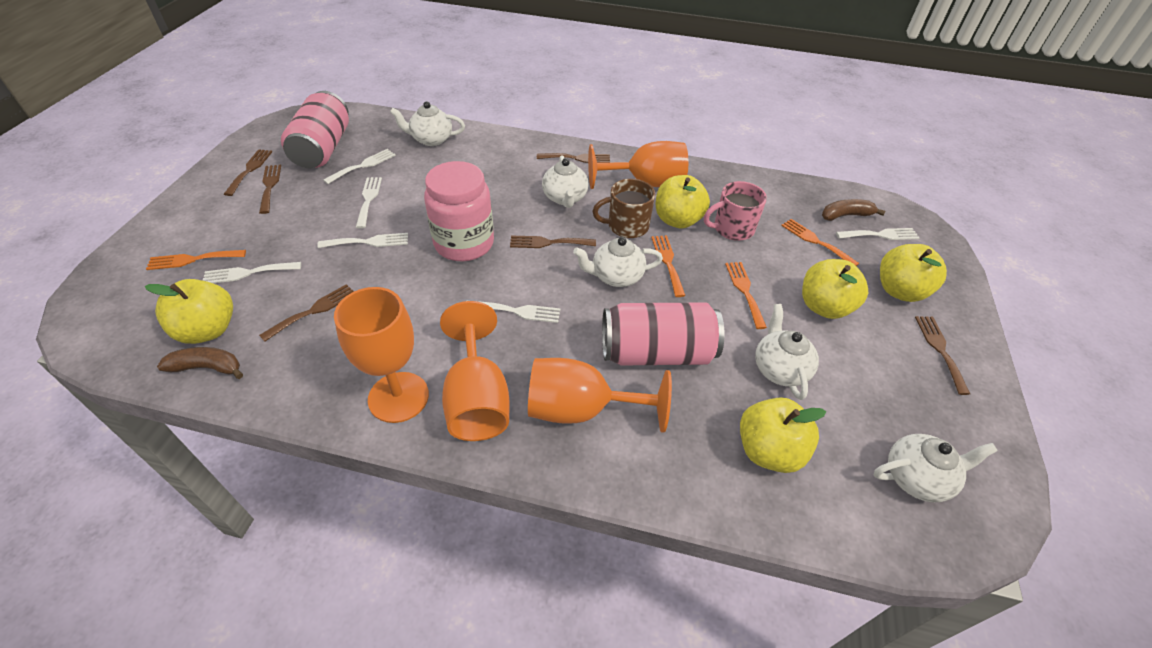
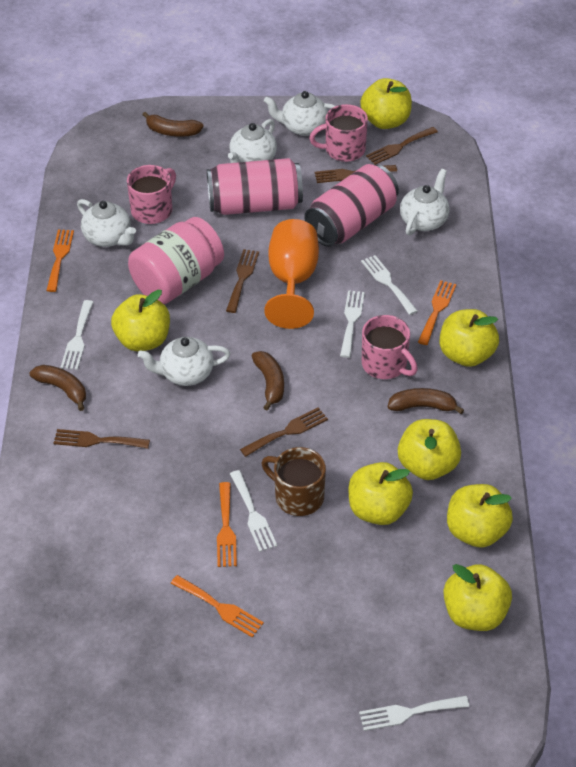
brown banana: 2 -> 4
brown fork: 6 -> 5
orange goblet: 4 -> 1
pink mug: 1 -> 3
white fork: 6 -> 5
yellow apple: 5 -> 7

